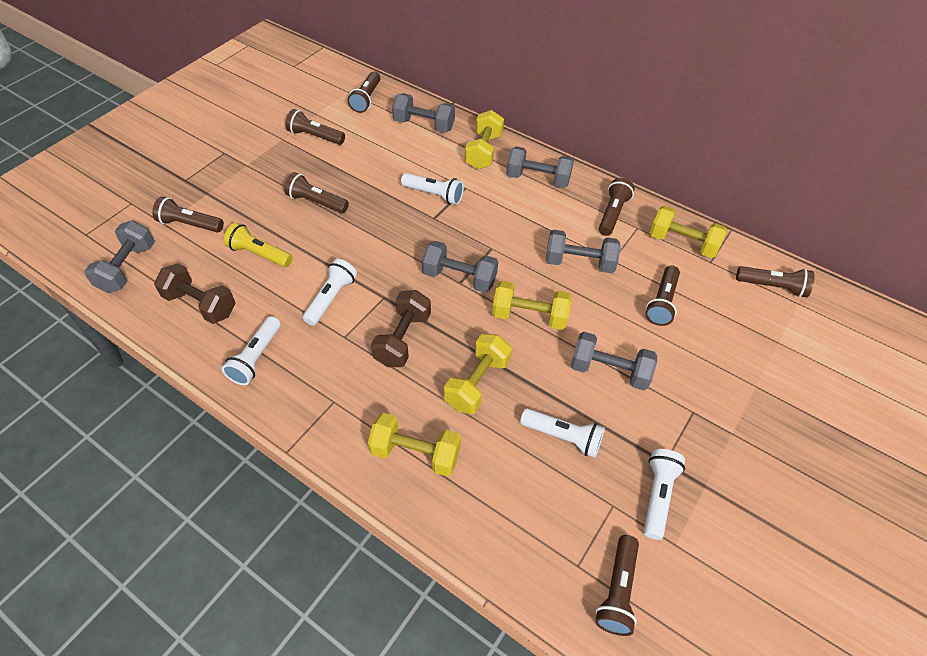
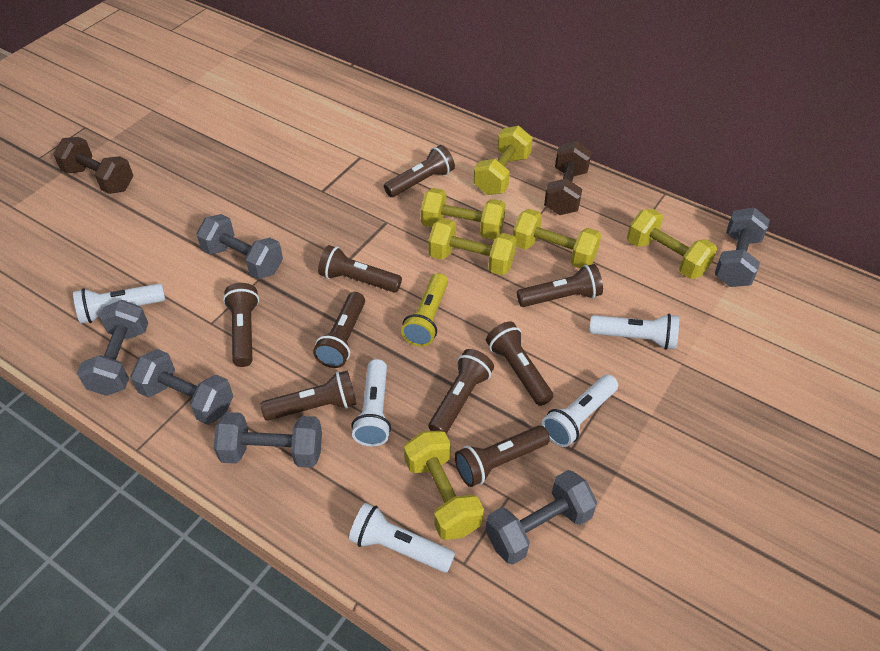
brown flashlight: 8 -> 9
yellow dumbbell: 5 -> 6

